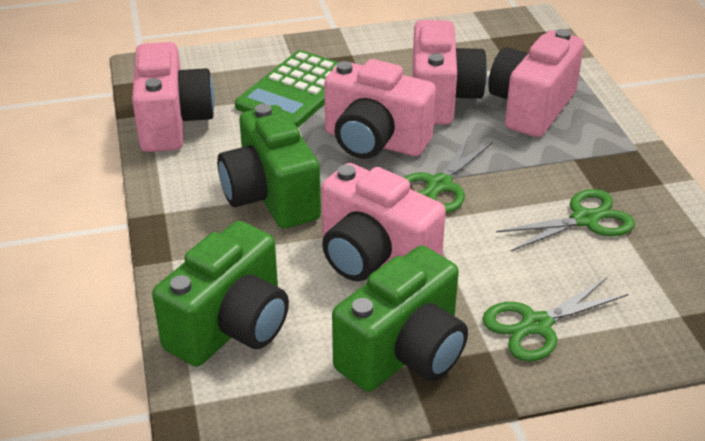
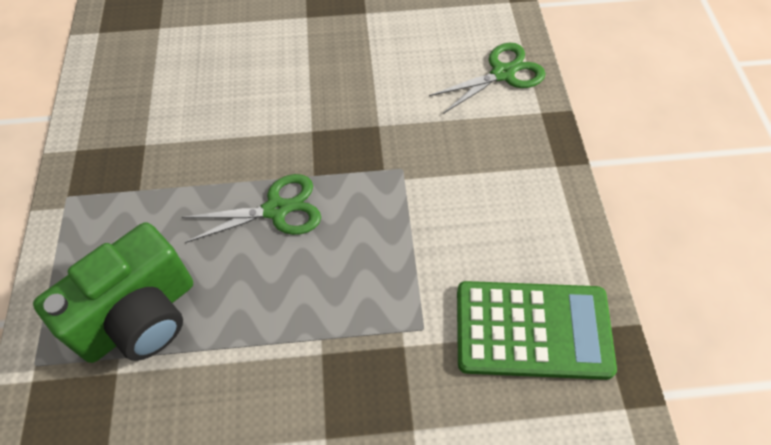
green camera: 3 -> 1
green scissors: 3 -> 2
pink camera: 5 -> 0

